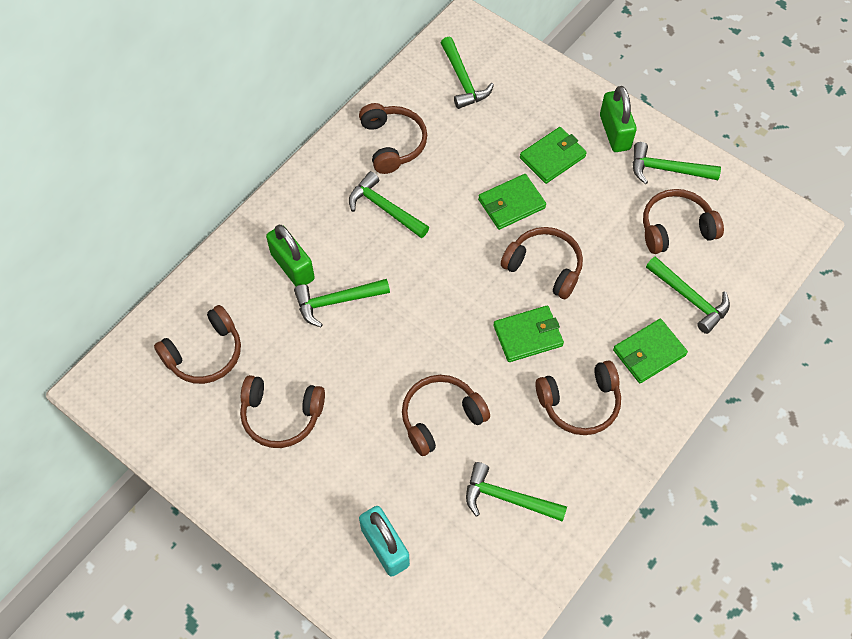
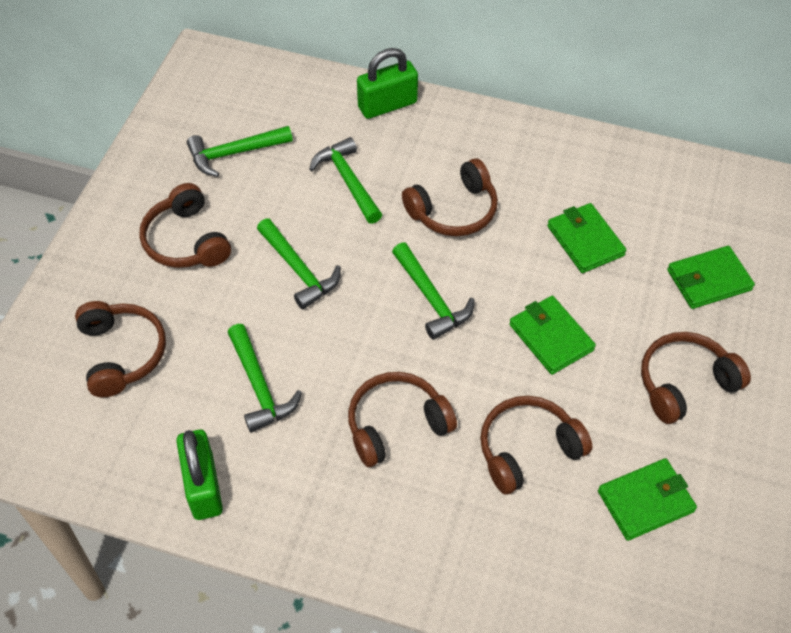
brown headphones: 7 -> 6
green hammer: 6 -> 5
turquoise padlock: 1 -> 0

